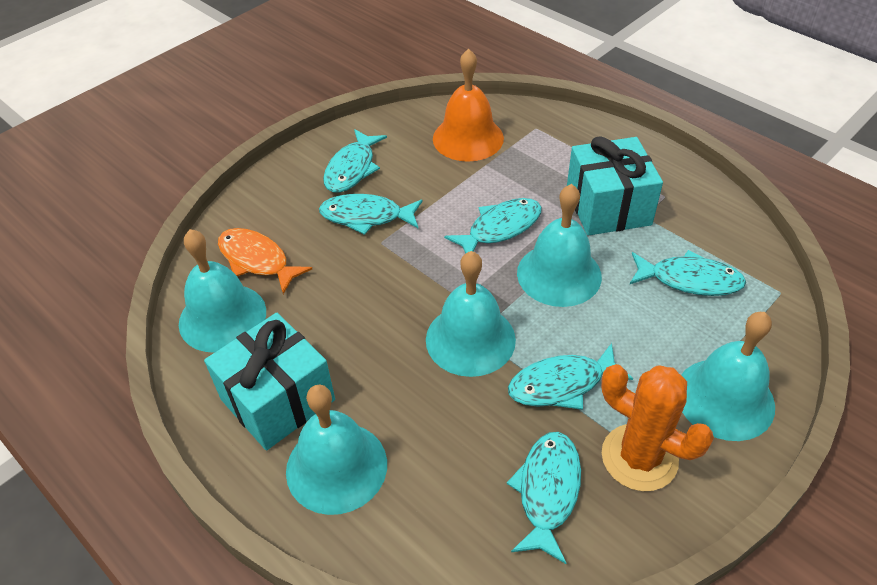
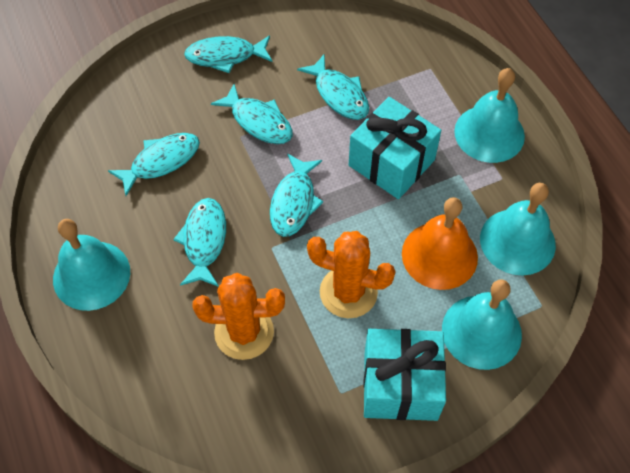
orange cactus: 1 -> 2
orange fish: 1 -> 0
turquoise bell: 5 -> 4

